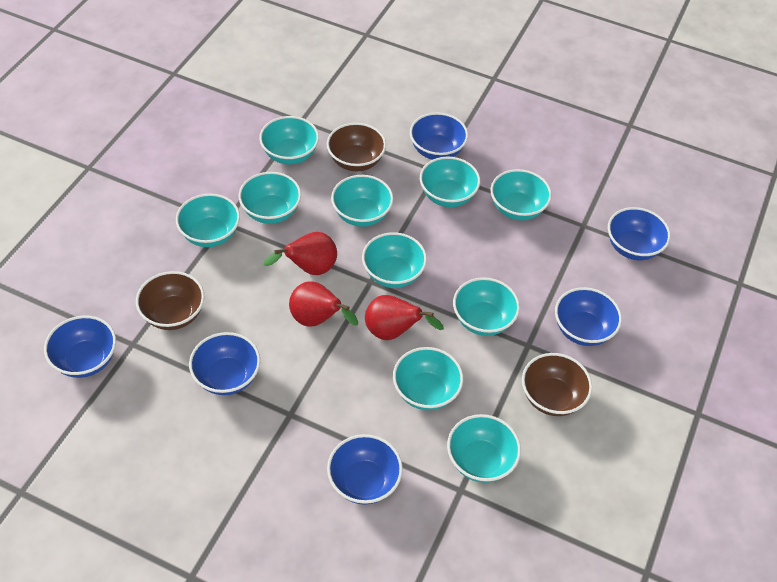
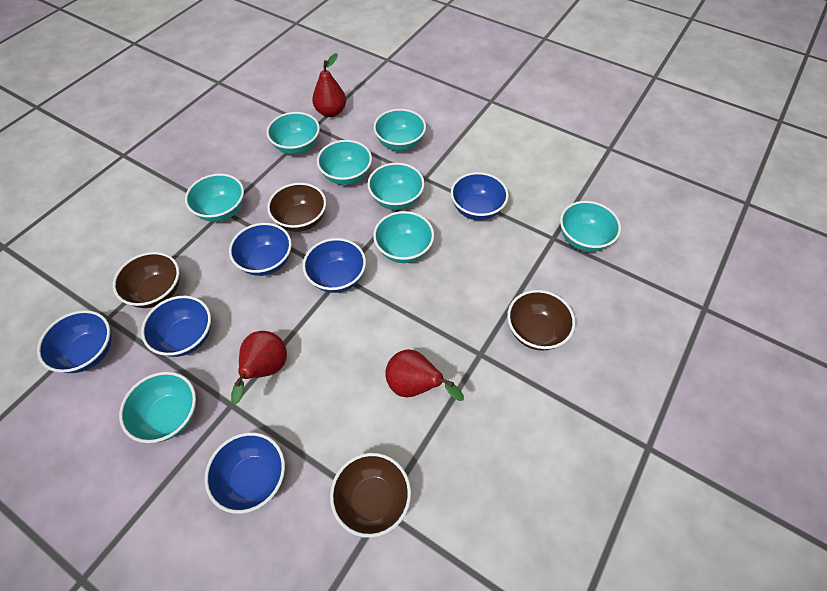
brown bowl: 3 -> 4
turquoise bowl: 10 -> 8

